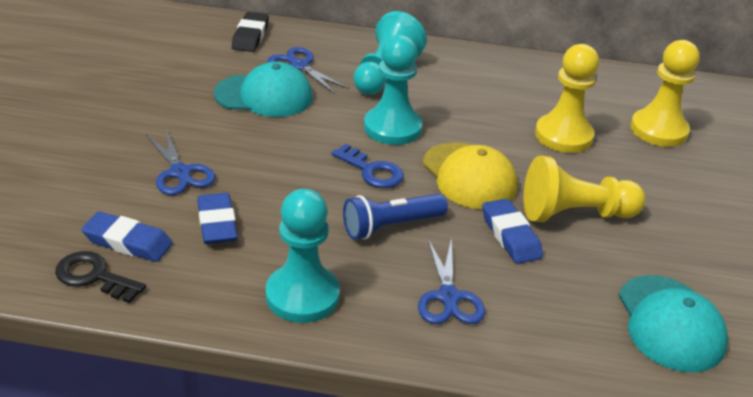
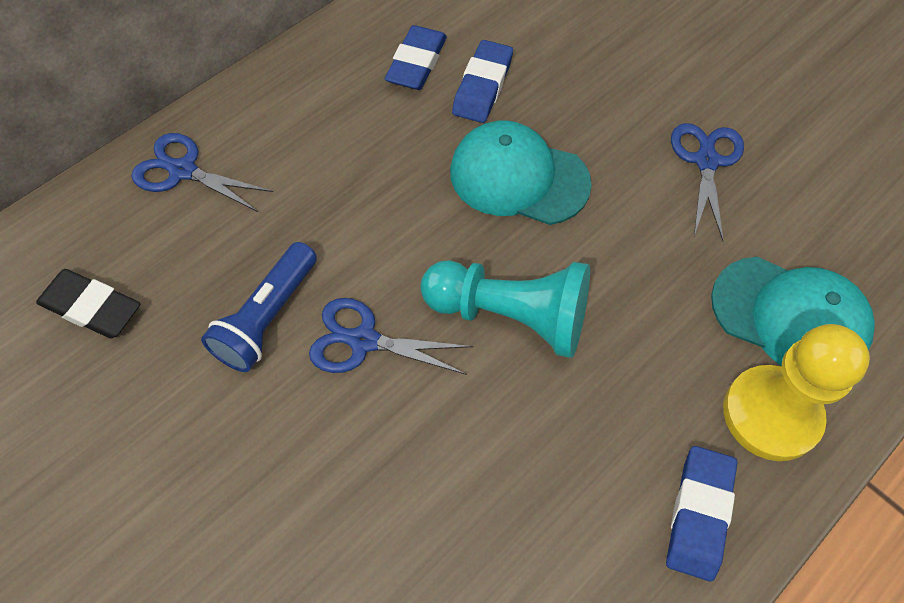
black key: 1 -> 0
blue key: 1 -> 0
turquoise pawn: 3 -> 1
yellow cap: 1 -> 0
yellow pawn: 3 -> 1

